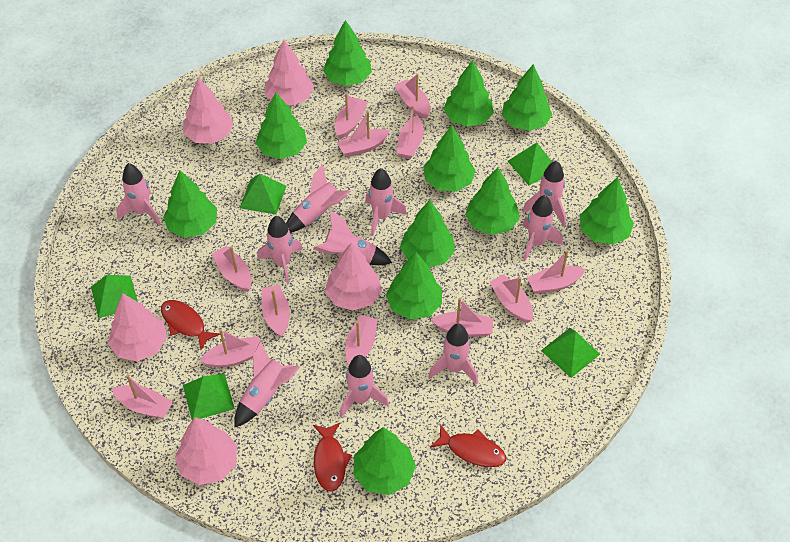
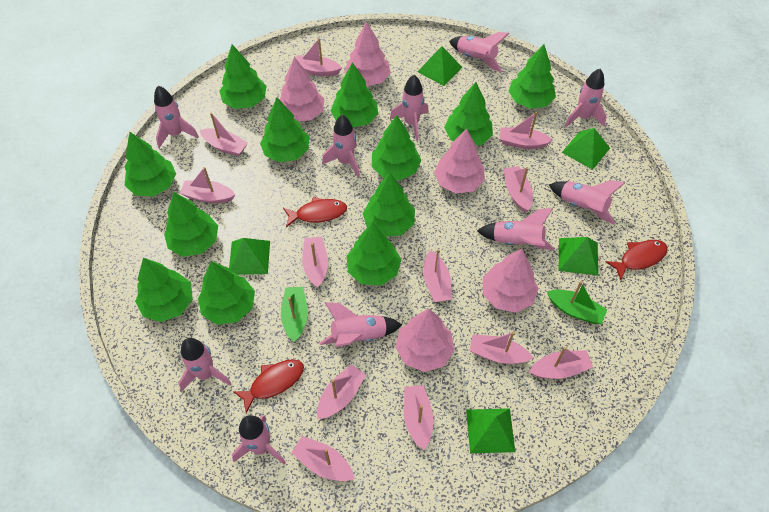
green boat: 0 -> 2
green tree: 11 -> 12

